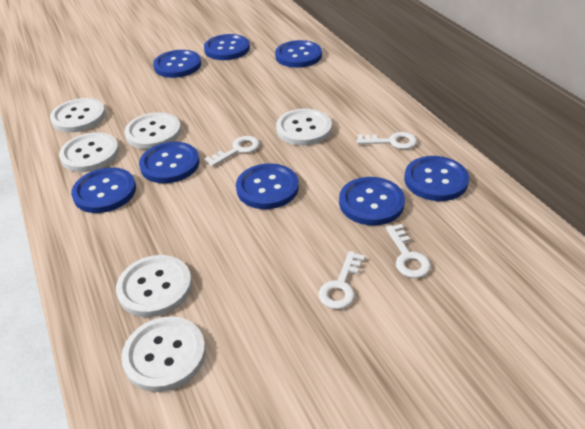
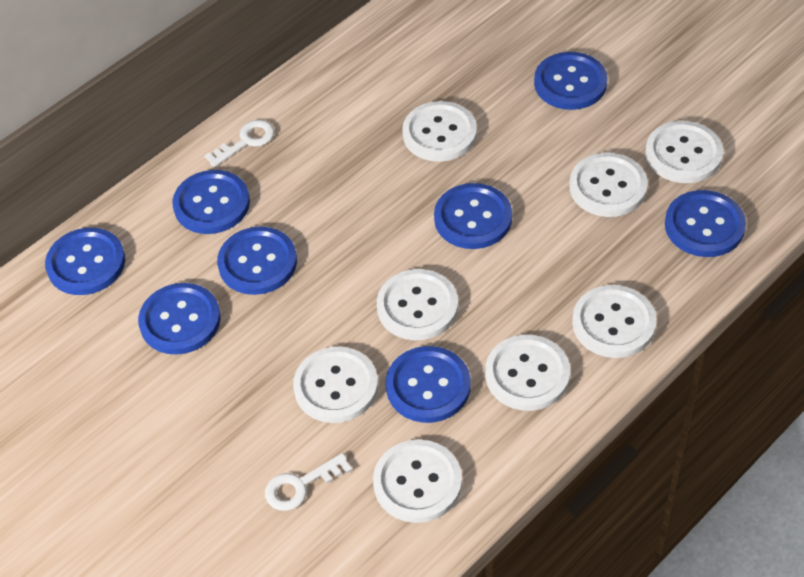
white button: 6 -> 8
white key: 4 -> 2

